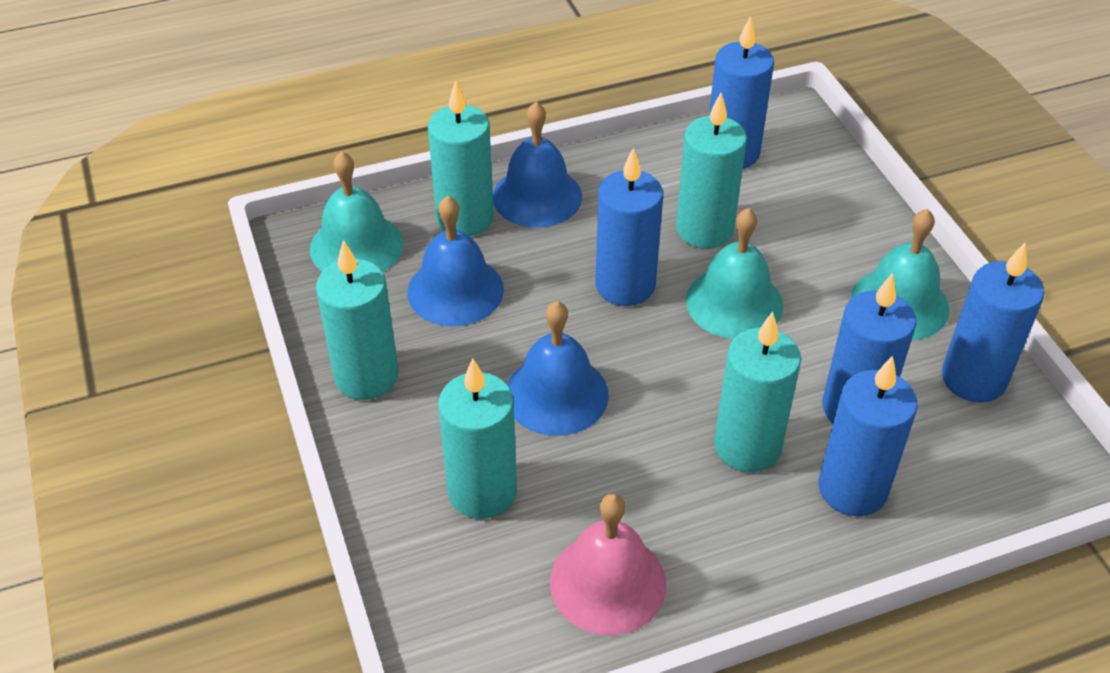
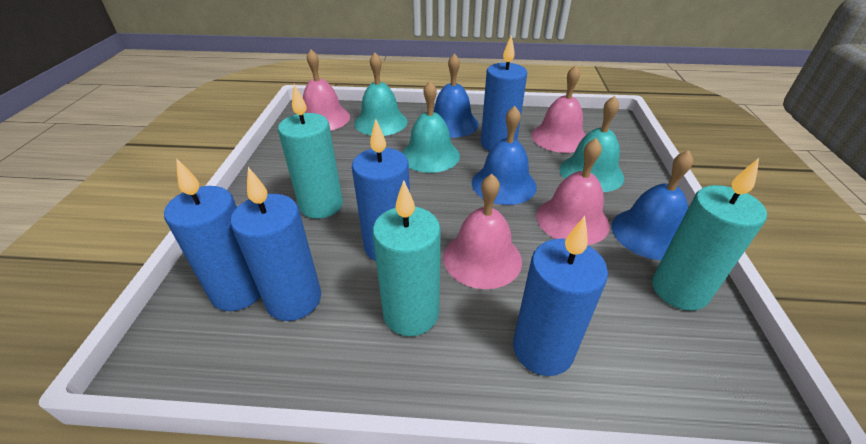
pink bell: 1 -> 4
turquoise candle: 5 -> 3

